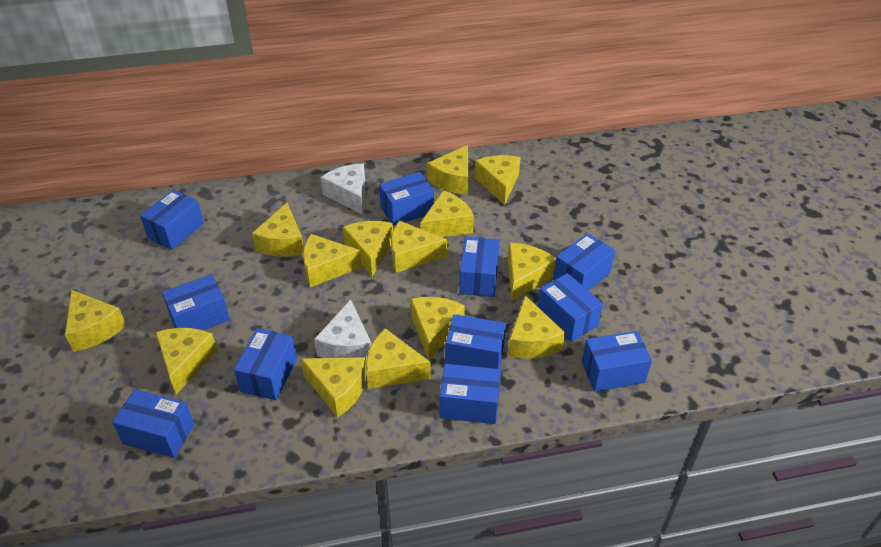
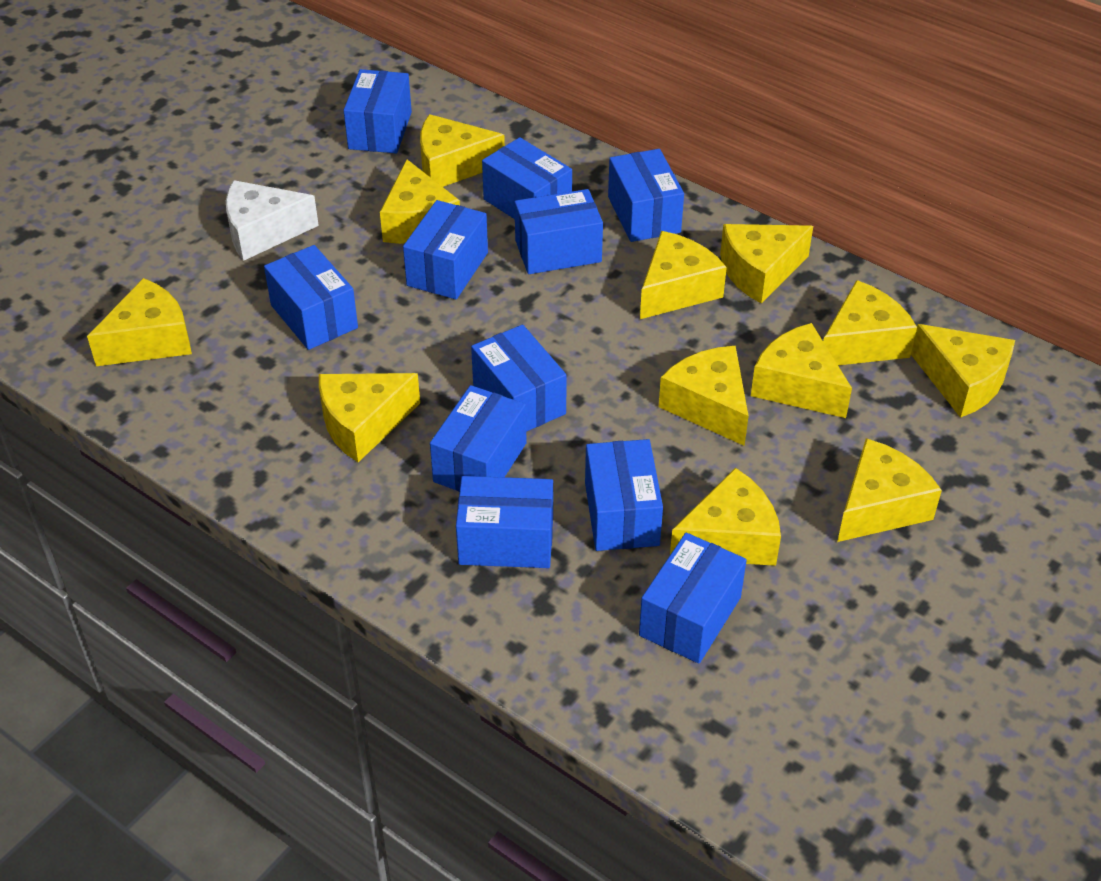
white cheese: 2 -> 1
yellow cheese: 14 -> 12

